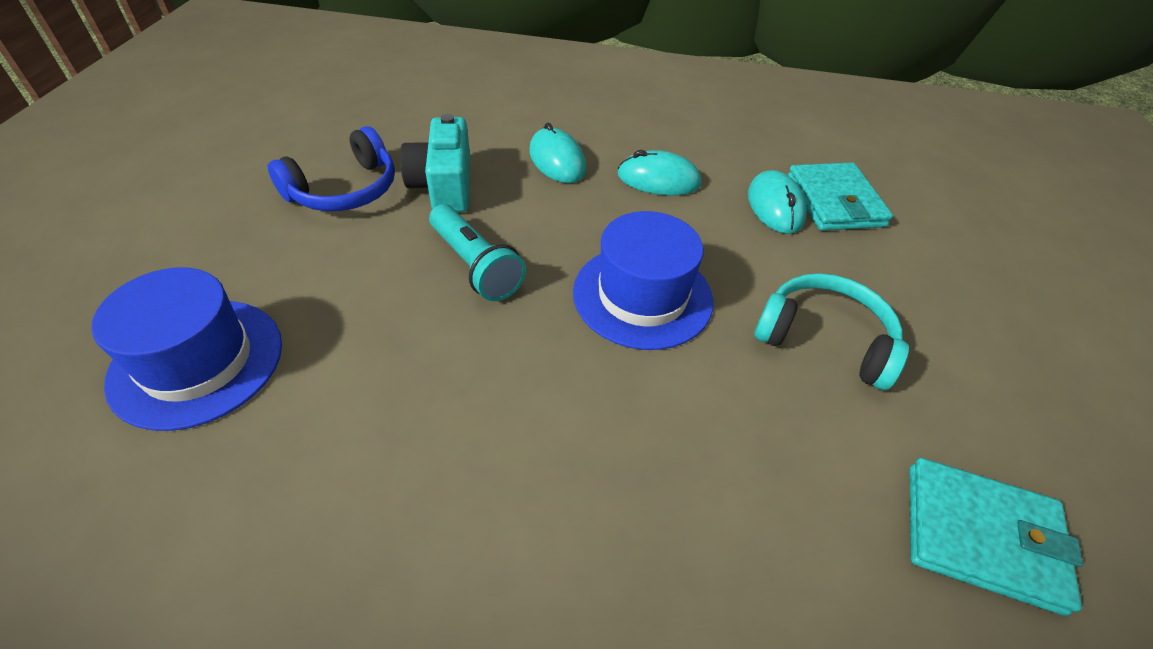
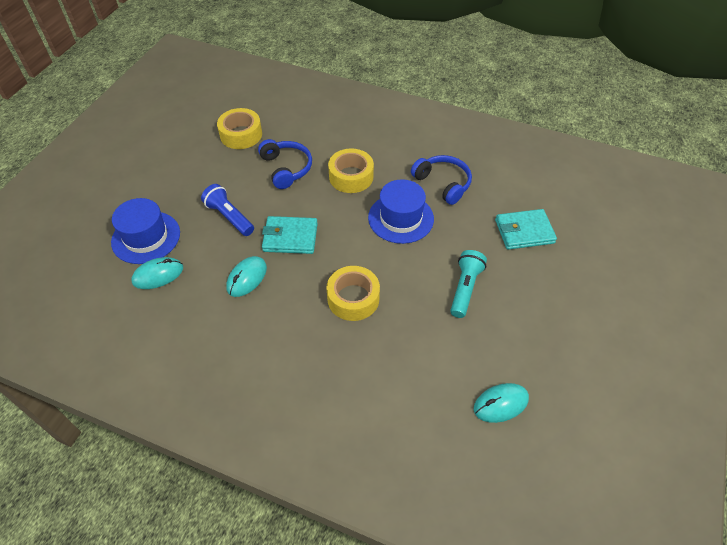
blue flashlight: 0 -> 1
blue headphones: 1 -> 2
turquoise camera: 1 -> 0
turquoise headphones: 1 -> 0
yellow tape: 0 -> 3

